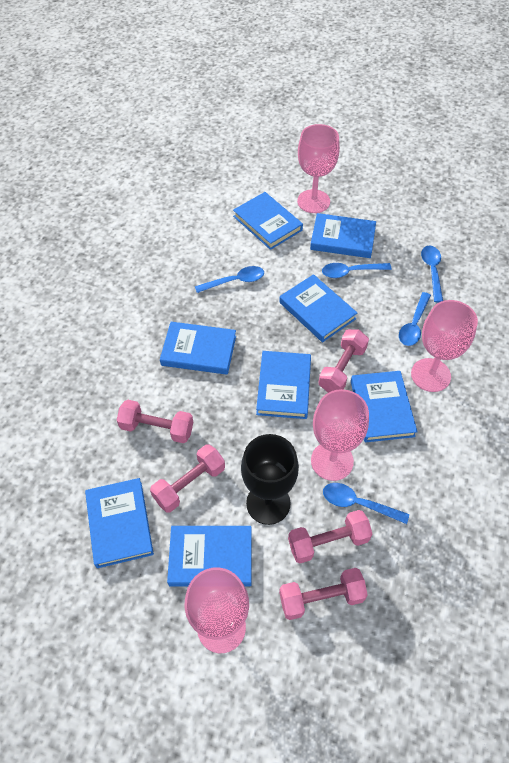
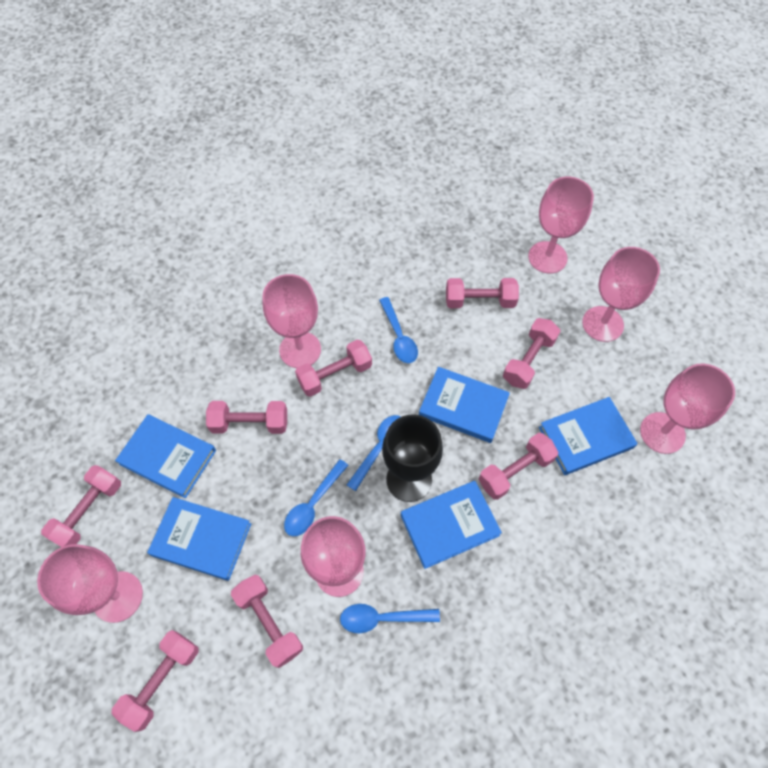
blue book: 8 -> 5
blue spoon: 5 -> 4
pink dumbbell: 5 -> 8
pink goblet: 4 -> 6

